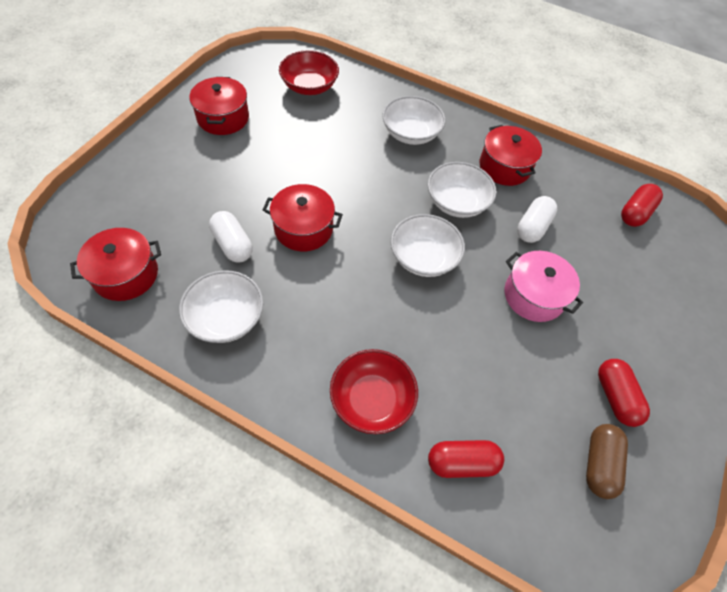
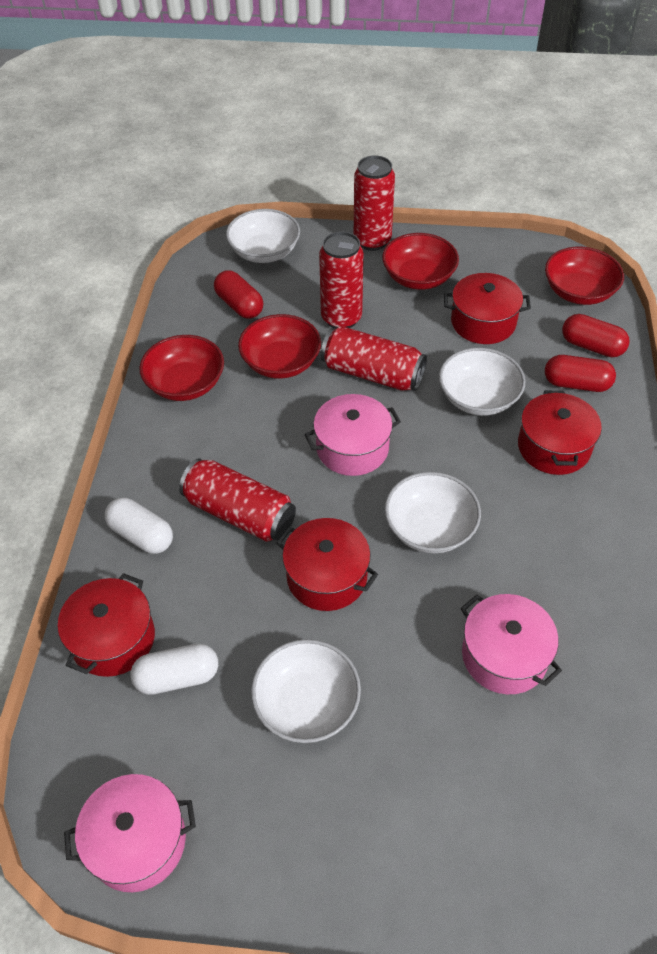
brown capsule: 1 -> 0
pink pot: 1 -> 3
red bowl: 2 -> 4
red can: 0 -> 4

